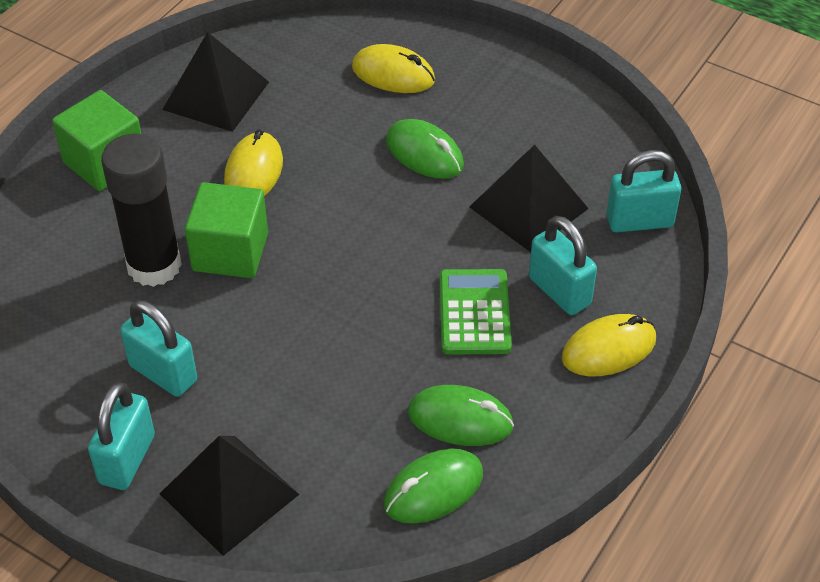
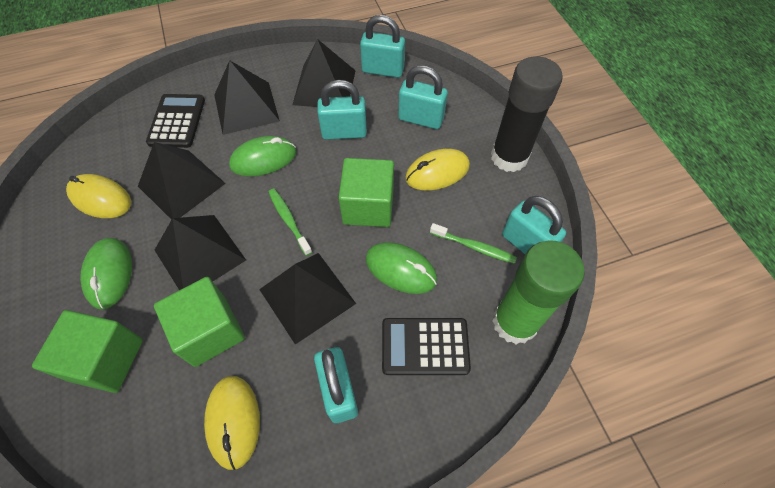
black calculator: 0 -> 2
black pyramid: 3 -> 5
green calculator: 1 -> 0
green cube: 2 -> 3
green glue stick: 0 -> 1
green toothbrush: 0 -> 2
turquoise padlock: 4 -> 5

